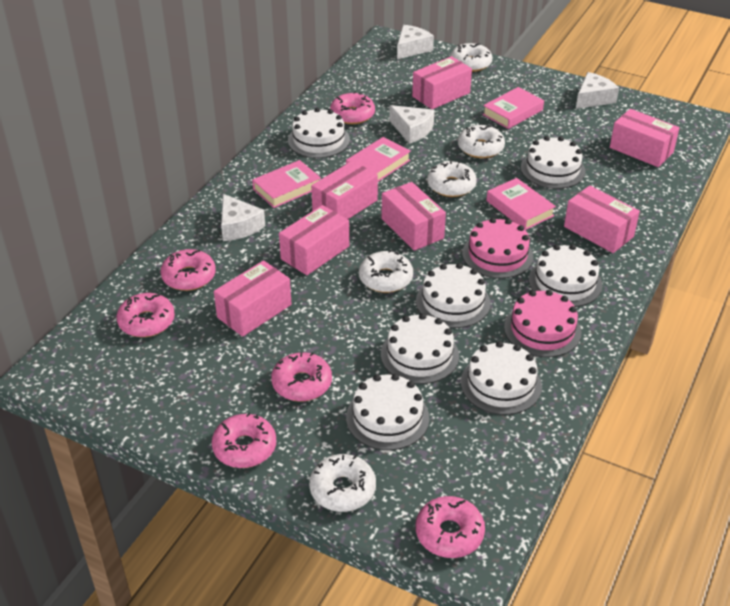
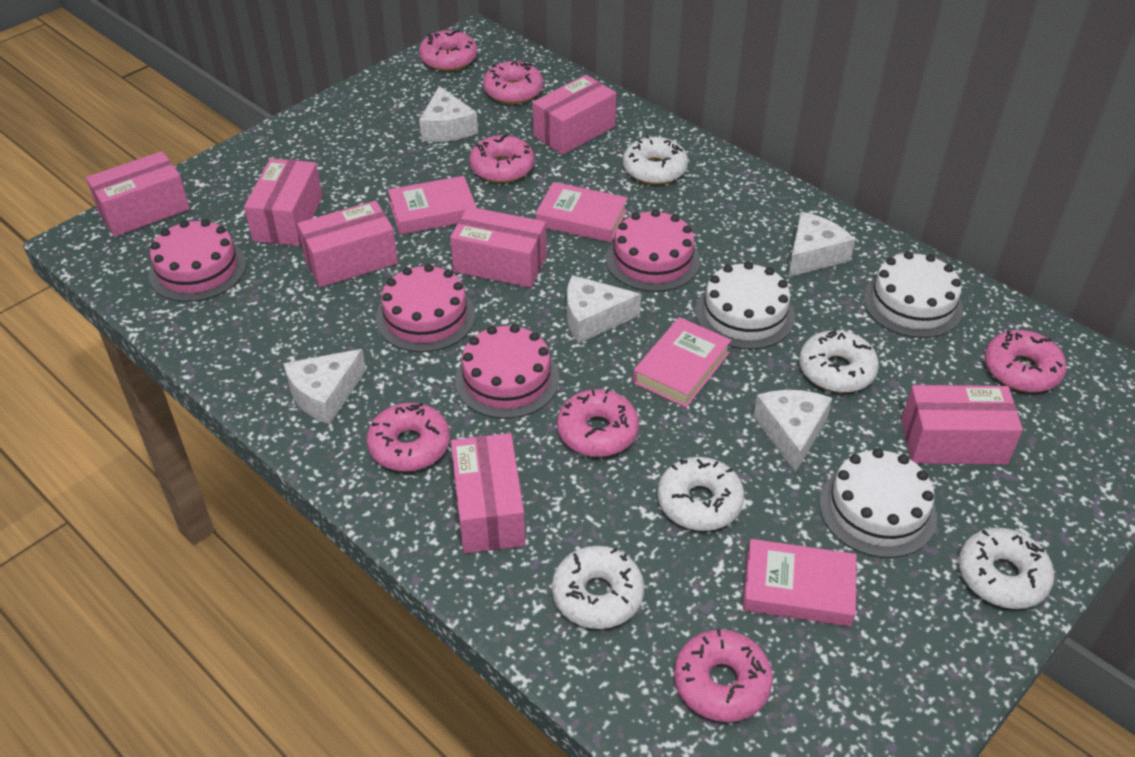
pink cake: 2 -> 4
pink donut: 6 -> 7
white cake: 7 -> 3
white cheese: 4 -> 5

